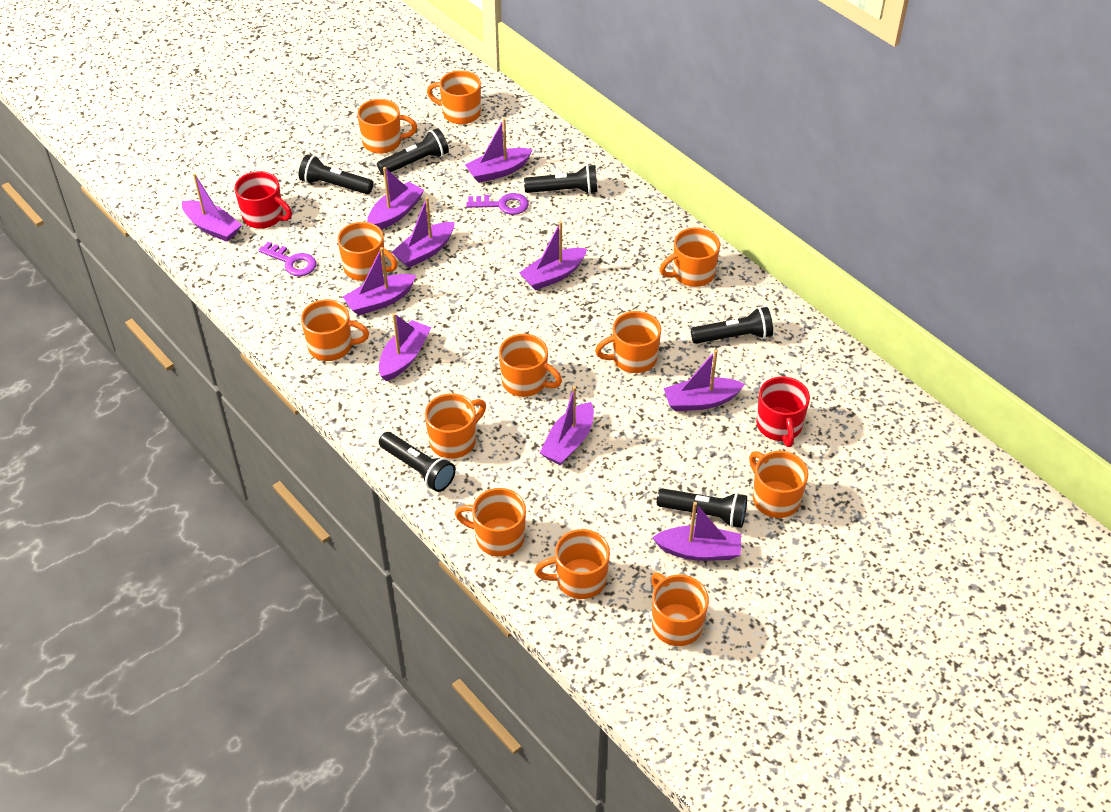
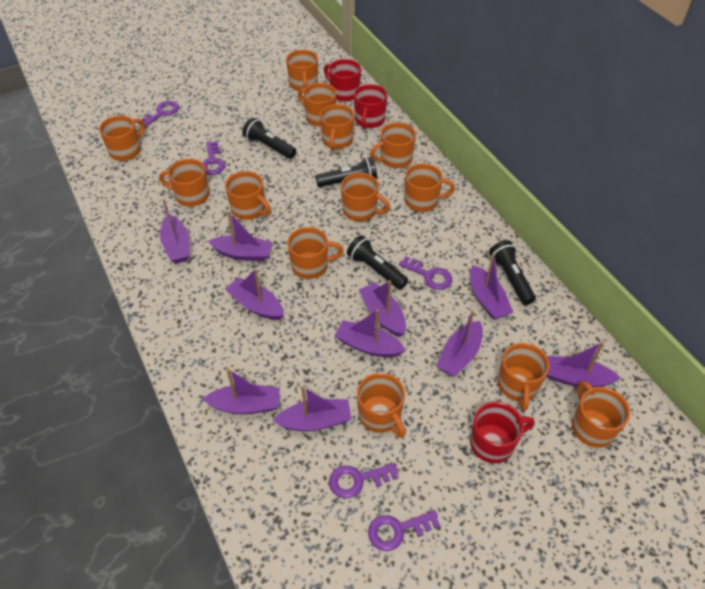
black flashlight: 6 -> 4
orange mug: 12 -> 13
purple key: 2 -> 5
red mug: 2 -> 3

